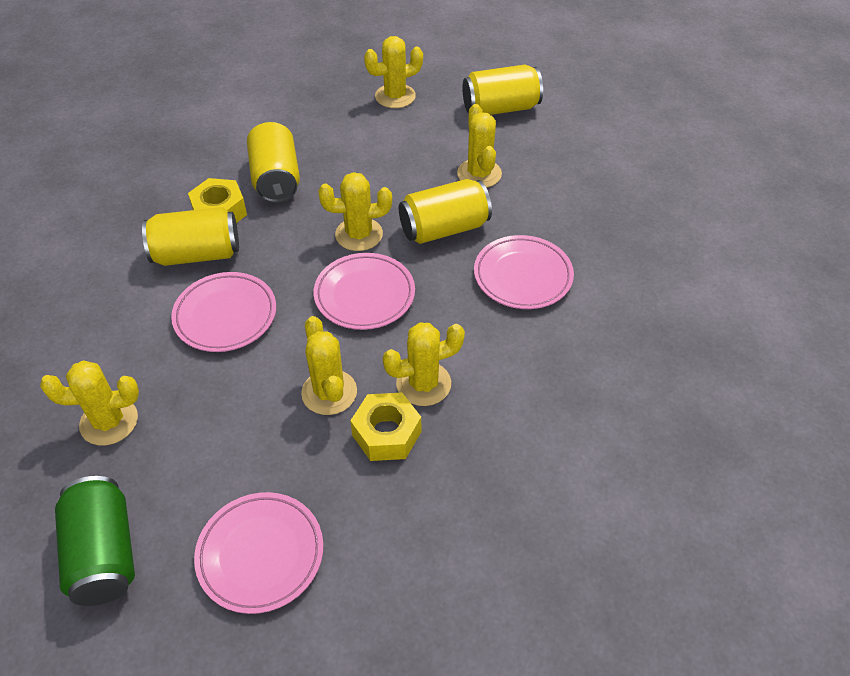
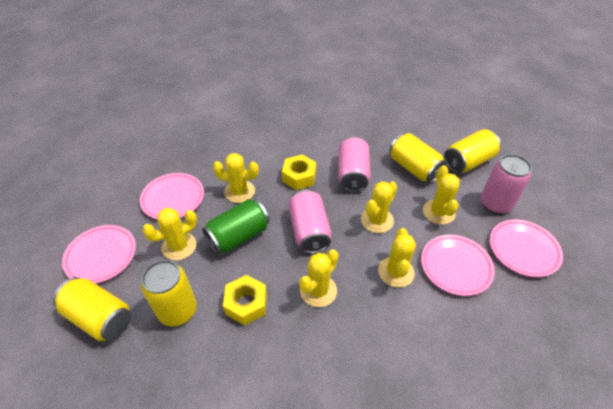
pink can: 0 -> 3

